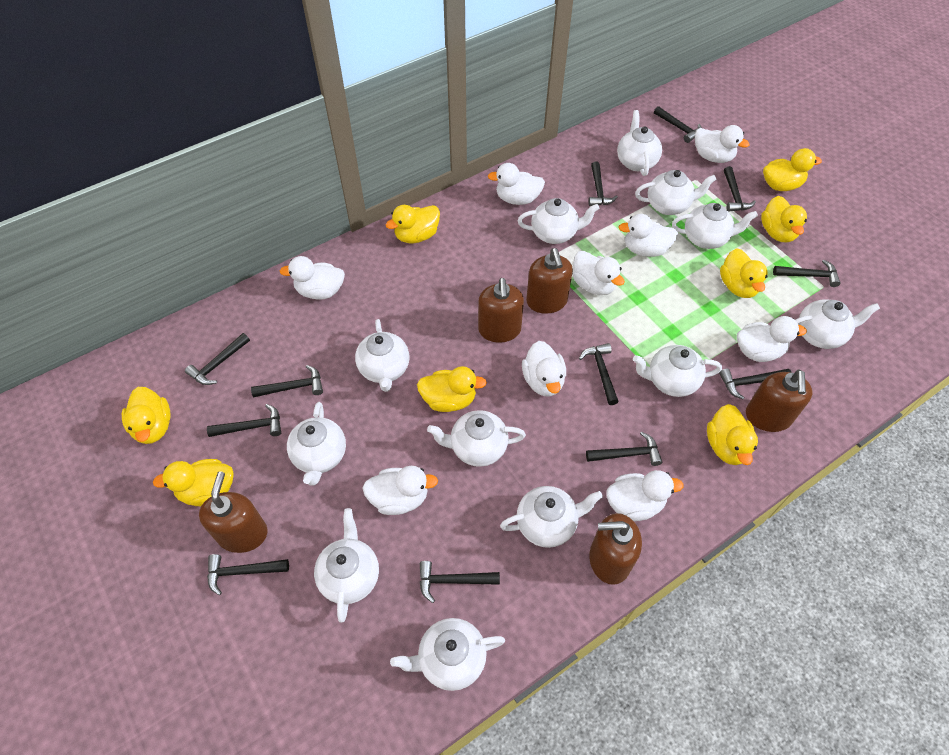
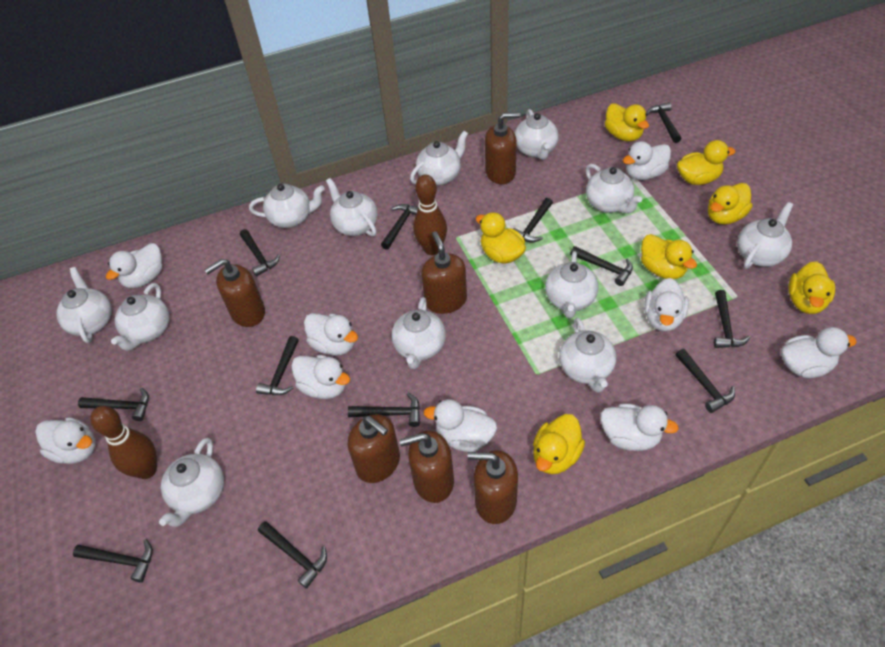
brown bowling pin: 0 -> 2
brown soap dispenser: 5 -> 6
yellow duck: 8 -> 7

